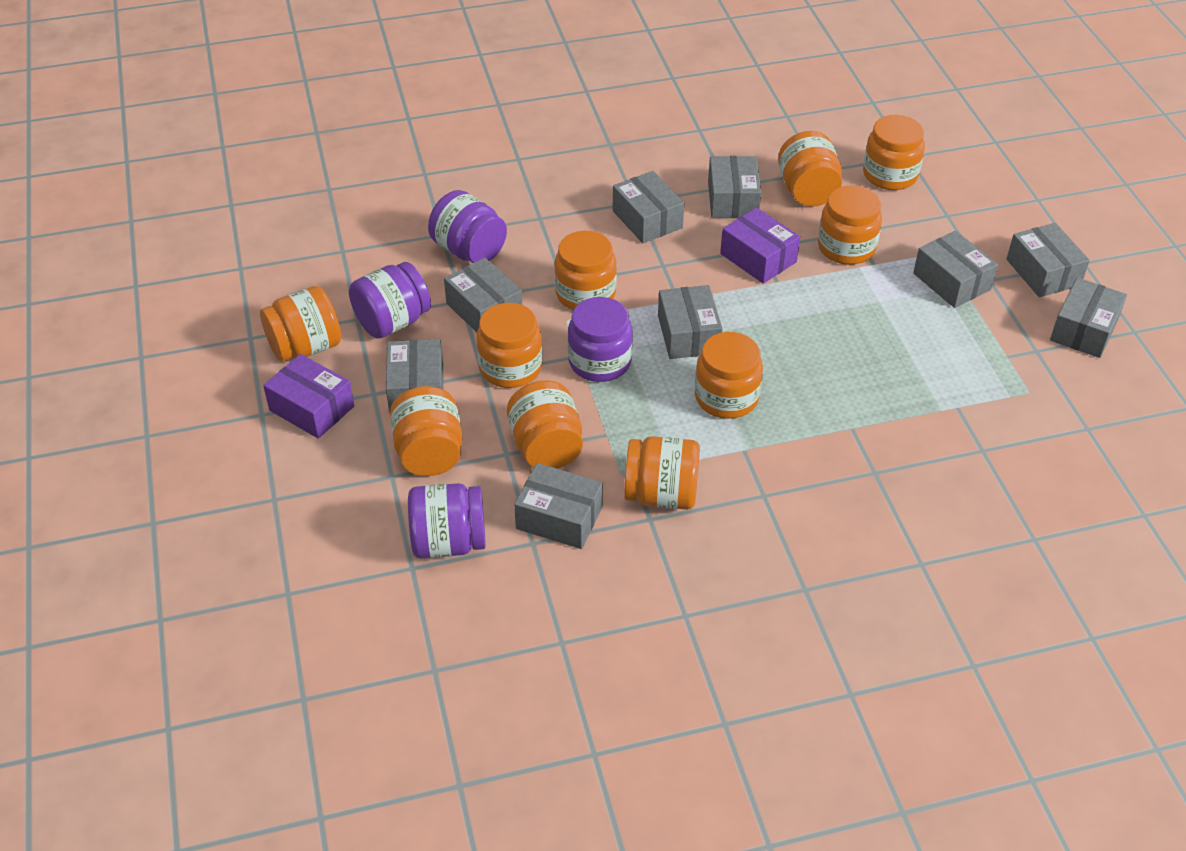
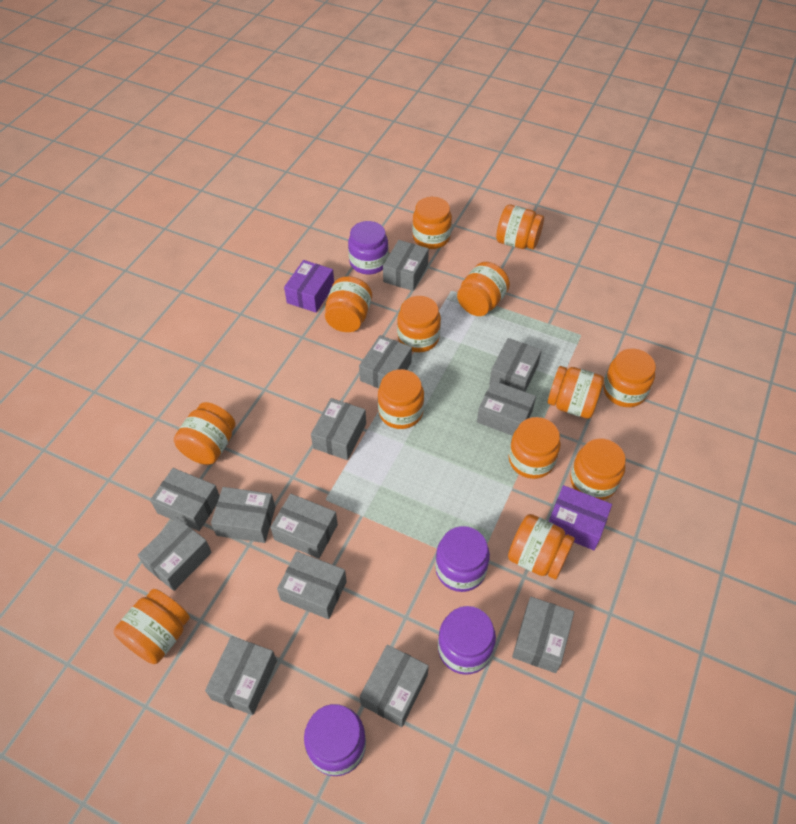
grey box: 9 -> 13
orange jar: 10 -> 13

